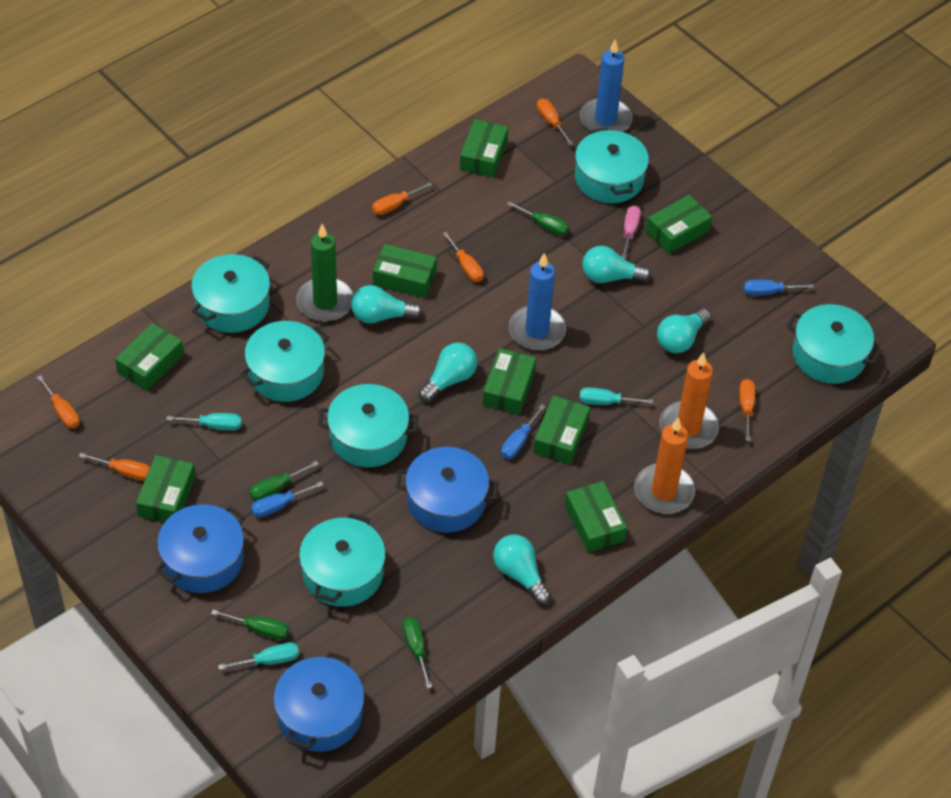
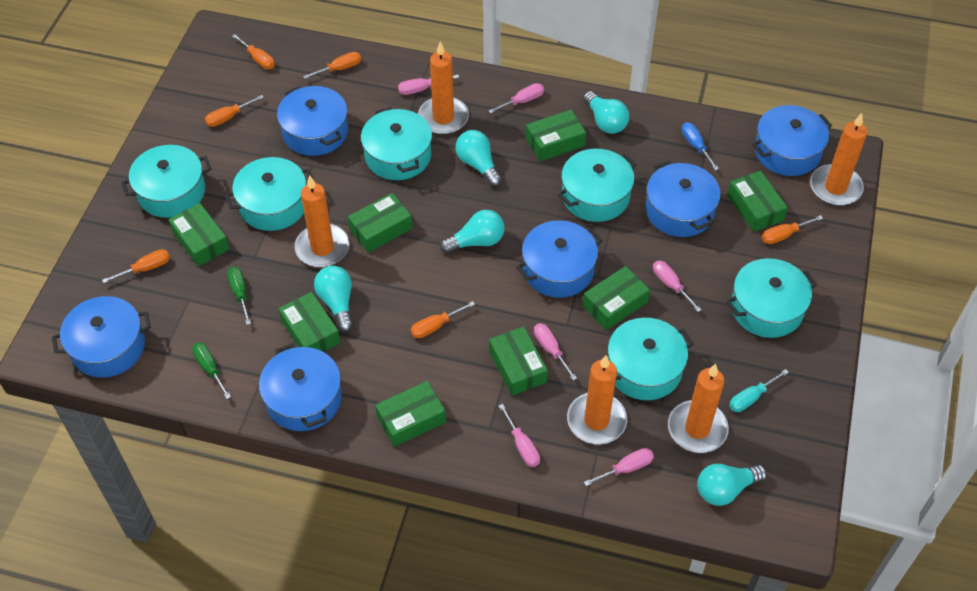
blue candle: 2 -> 0
blue pot: 3 -> 6
blue screwdriver: 3 -> 1
green candle: 1 -> 0
green screwdriver: 4 -> 2
orange candle: 2 -> 5
pink screwdriver: 1 -> 6
turquoise screwdriver: 3 -> 1

